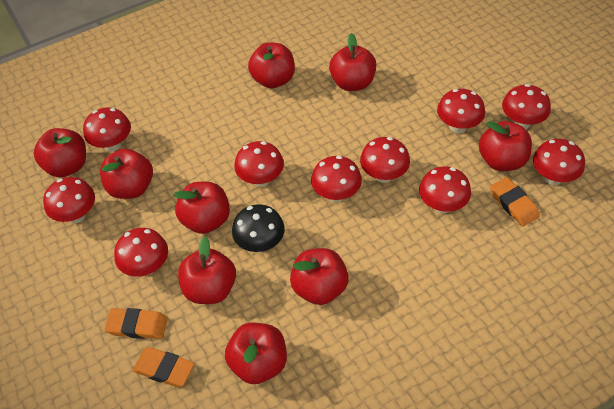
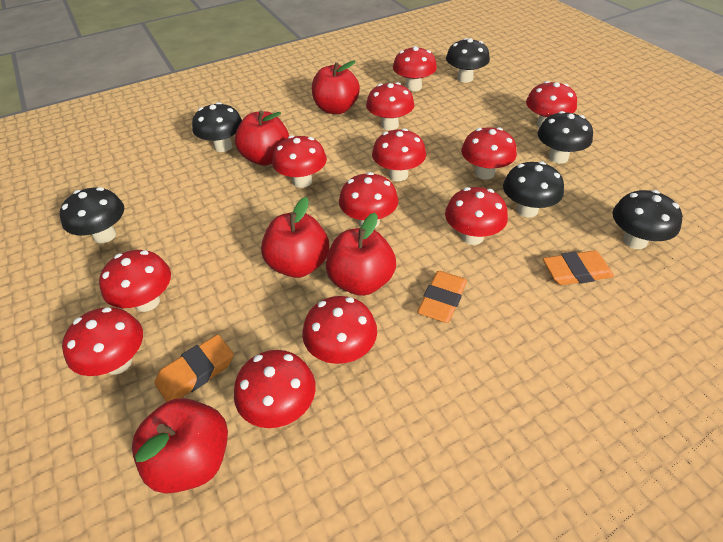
black mushroom: 1 -> 6
red apple: 9 -> 5
red mushroom: 10 -> 12

